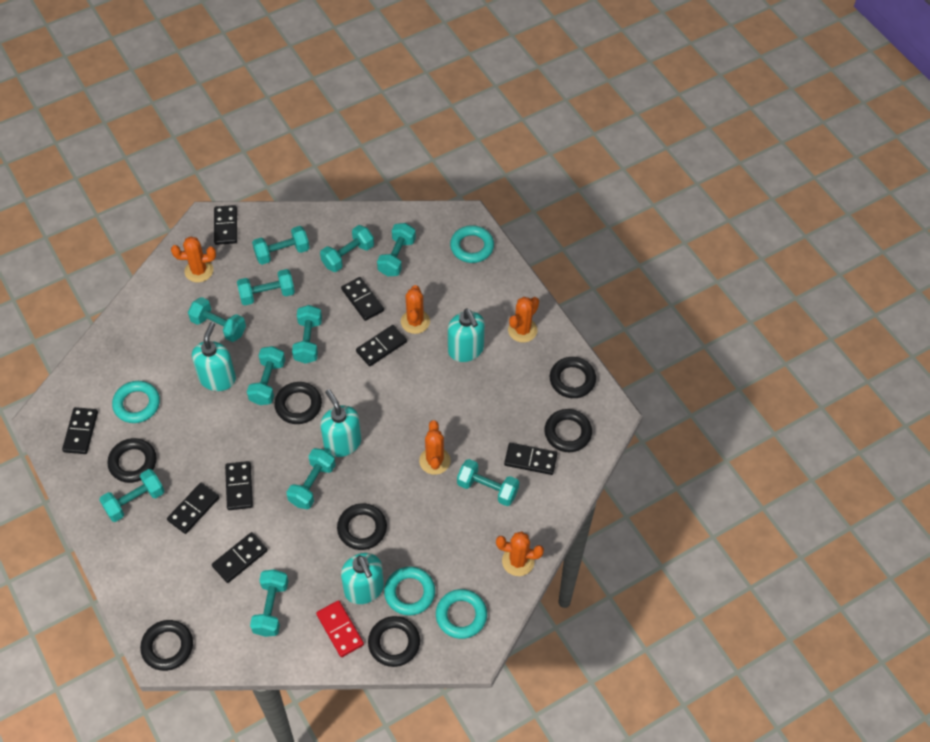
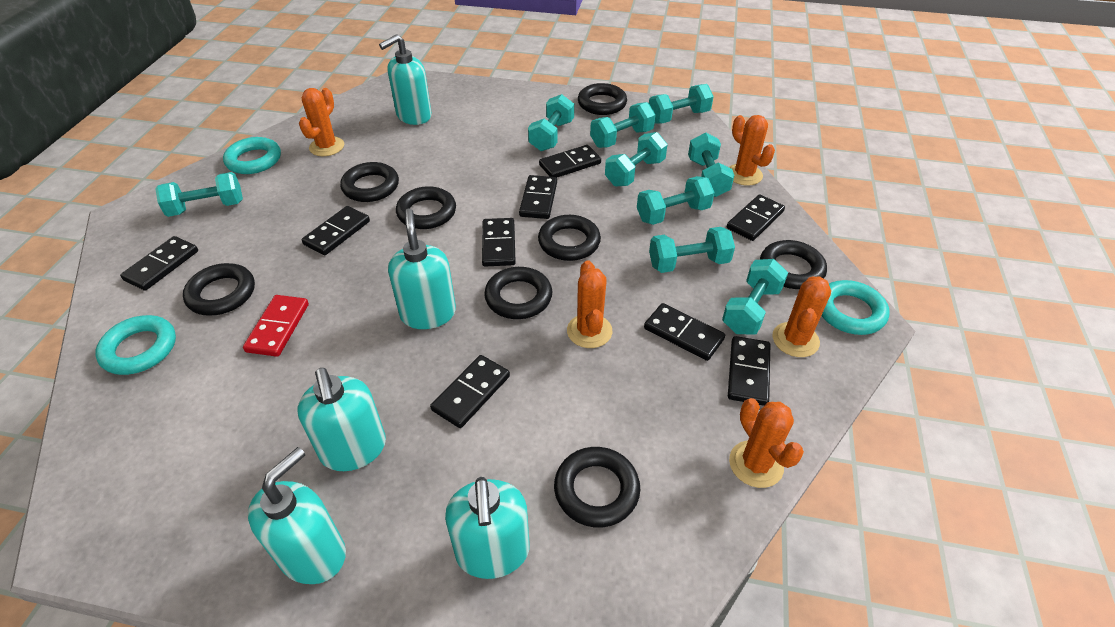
black domino: 8 -> 9
black ring: 7 -> 8
turquoise dumbbell: 11 -> 9
turquoise ring: 4 -> 3
turquoise soap dispenser: 4 -> 5

